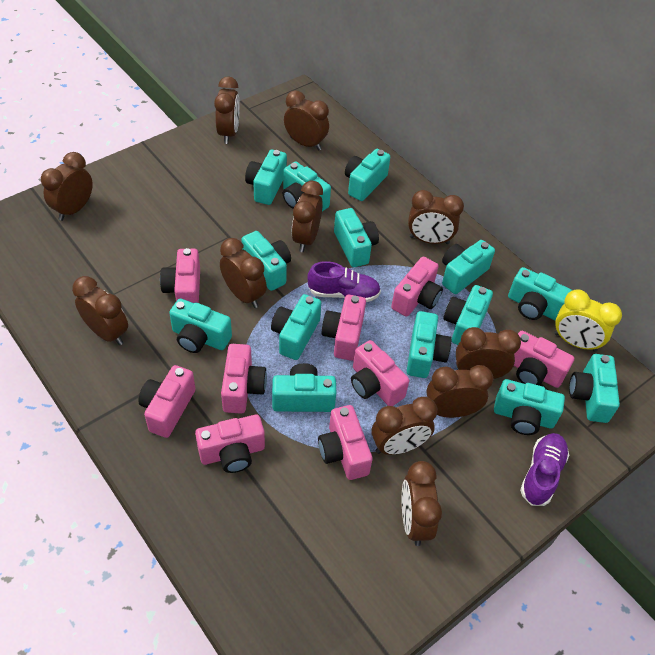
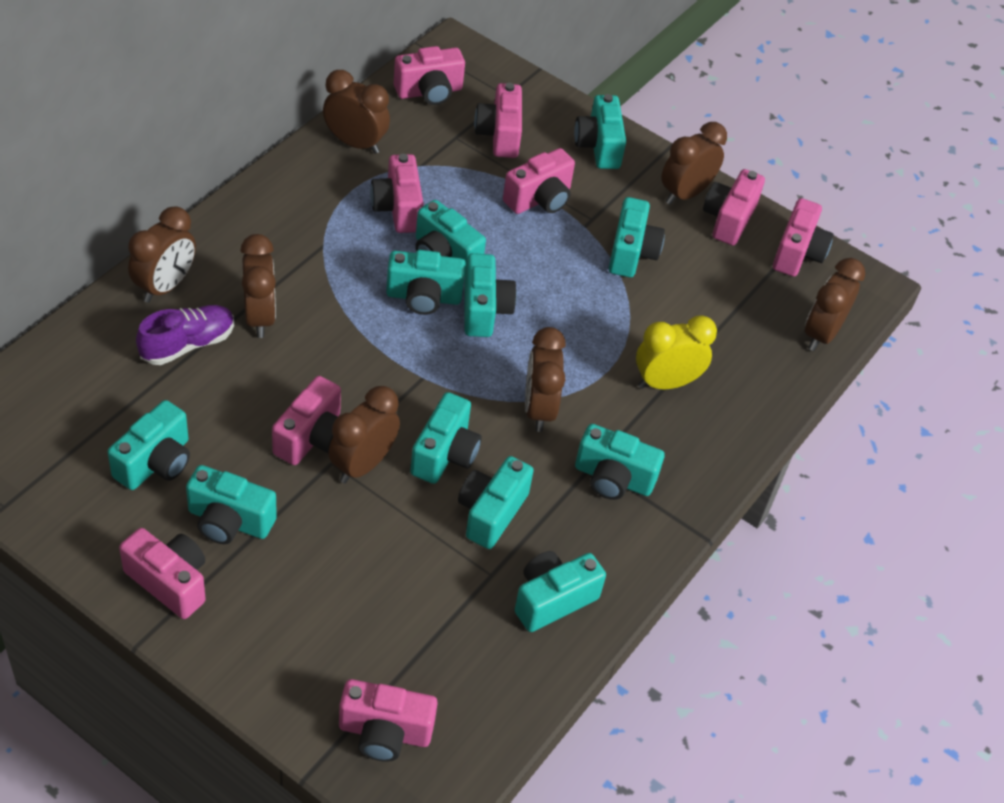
brown clock: 11 -> 7
purple shoe: 2 -> 1
turquoise camera: 14 -> 11

